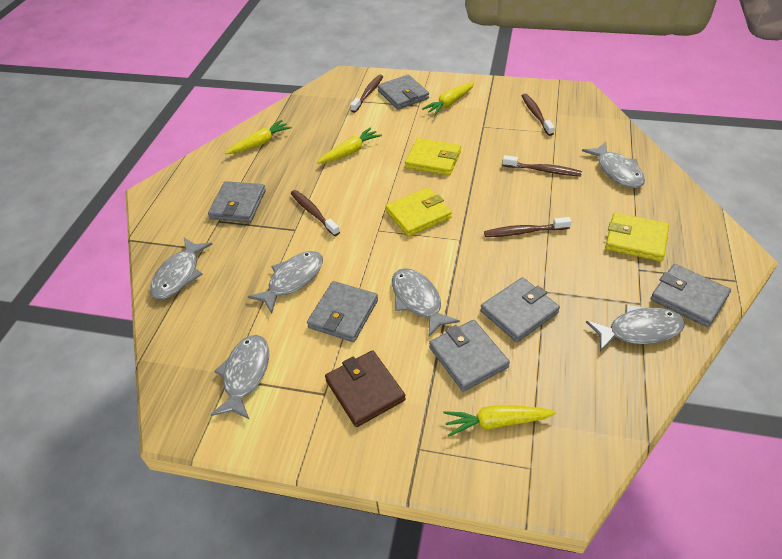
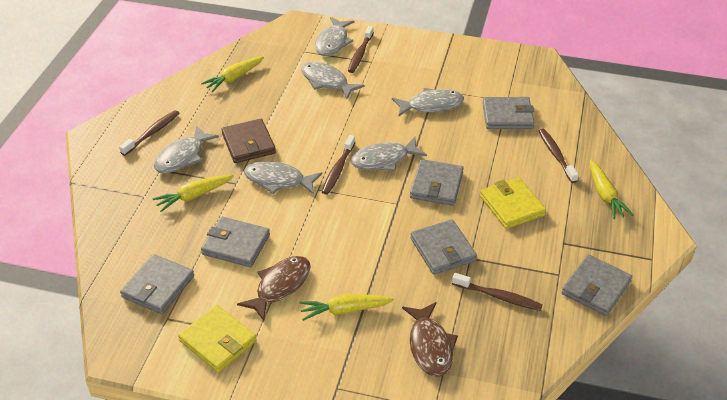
brown fish: 0 -> 2
yellow wallet: 3 -> 2

